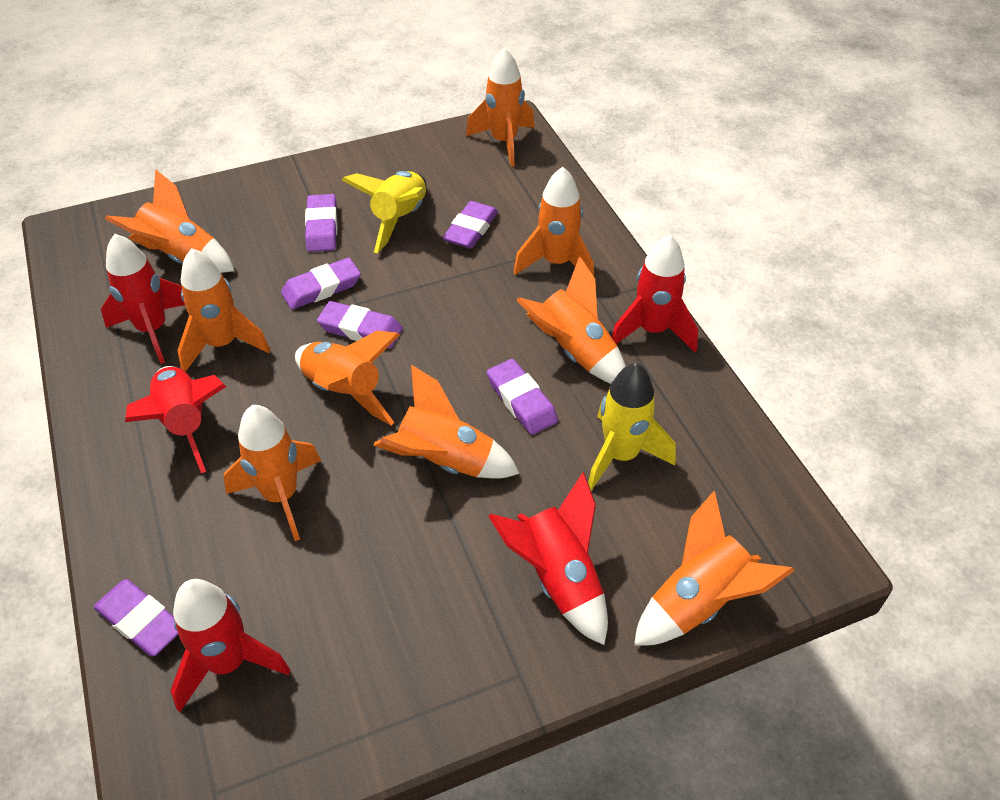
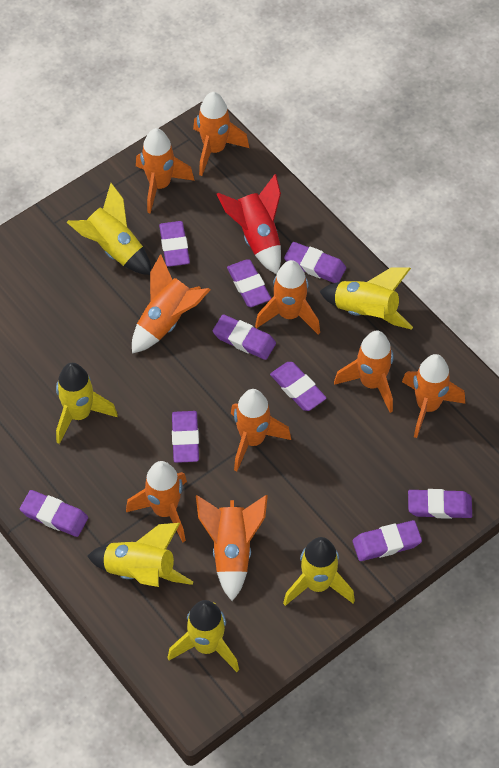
purple eraser: 6 -> 9
red rocket: 5 -> 1
yellow rocket: 2 -> 6

